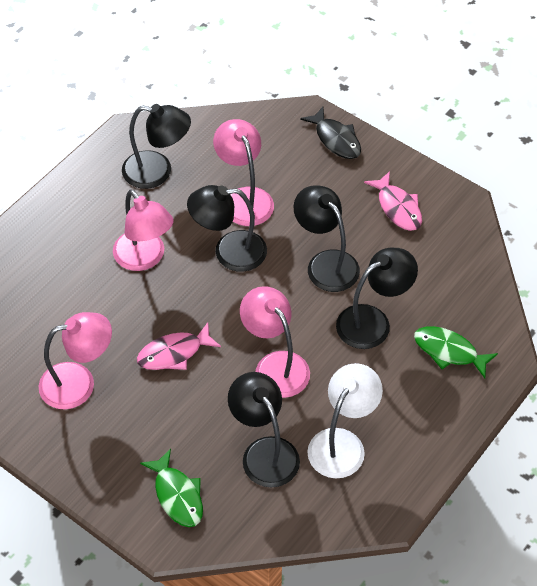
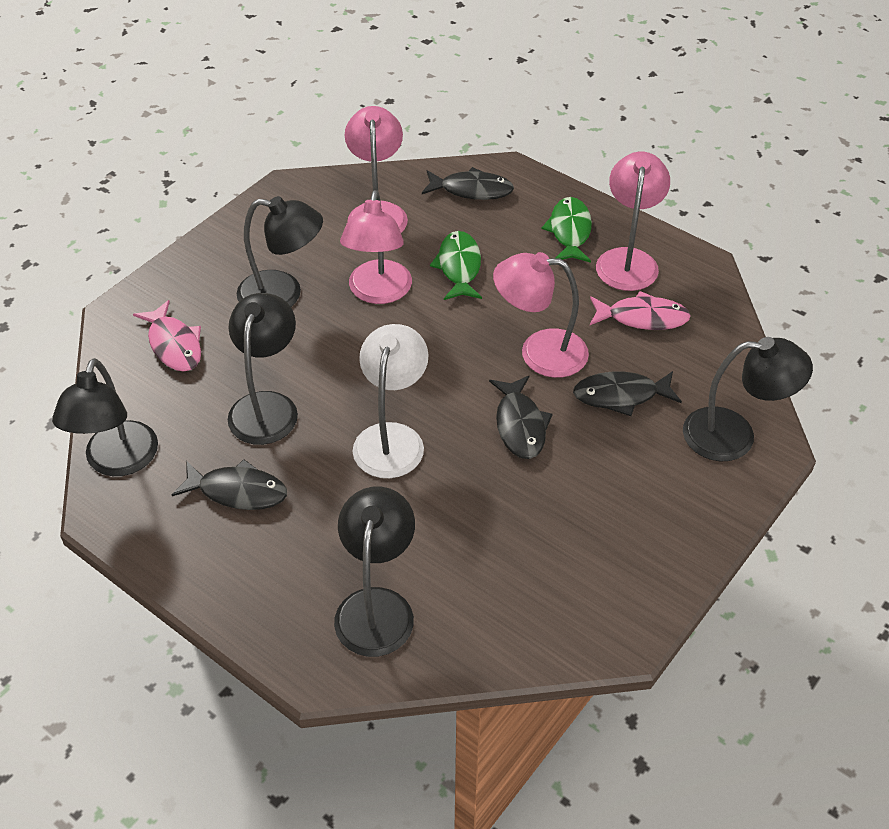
black fish: 1 -> 4

